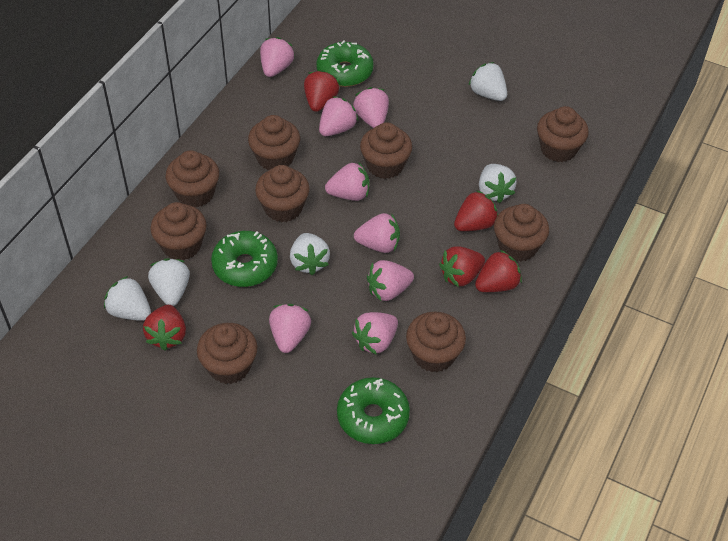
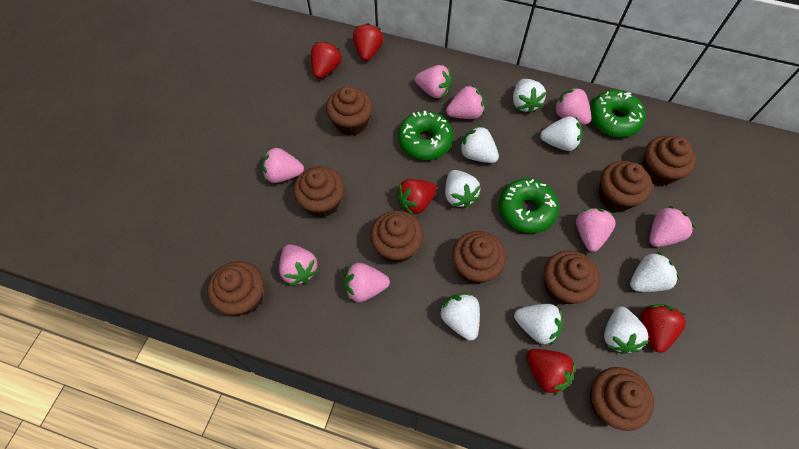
white strawberry: 5 -> 8

